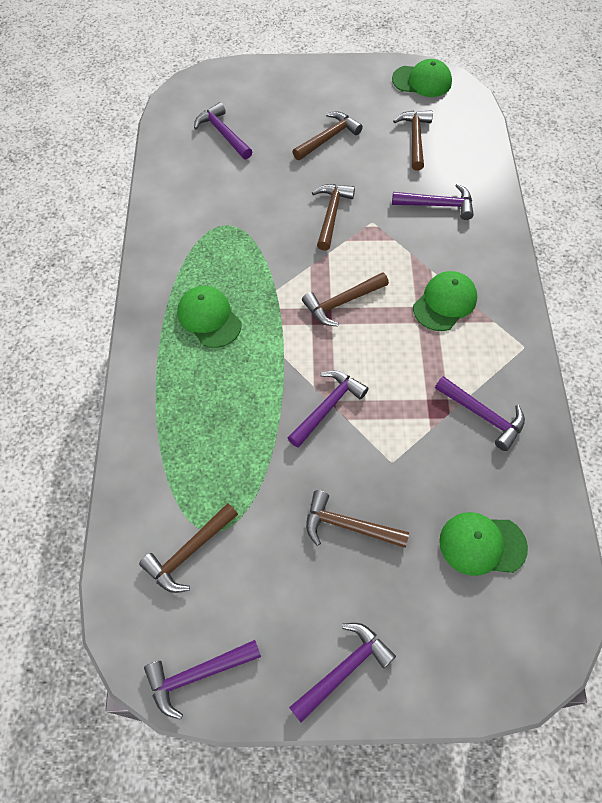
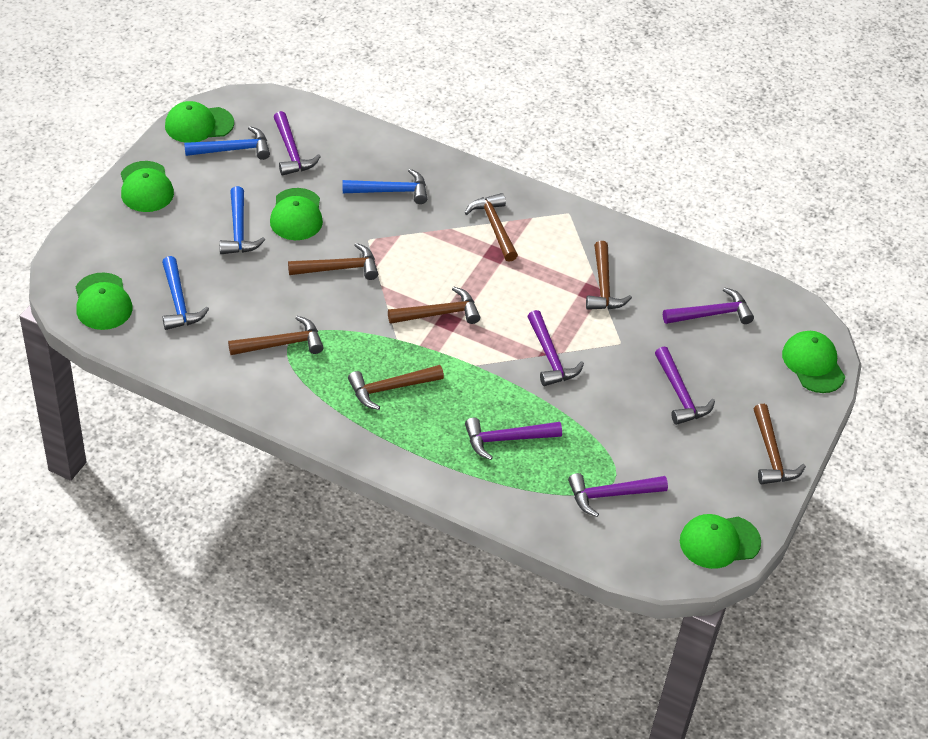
blue hammer: 0 -> 4
brown hammer: 6 -> 7
green cap: 4 -> 6

